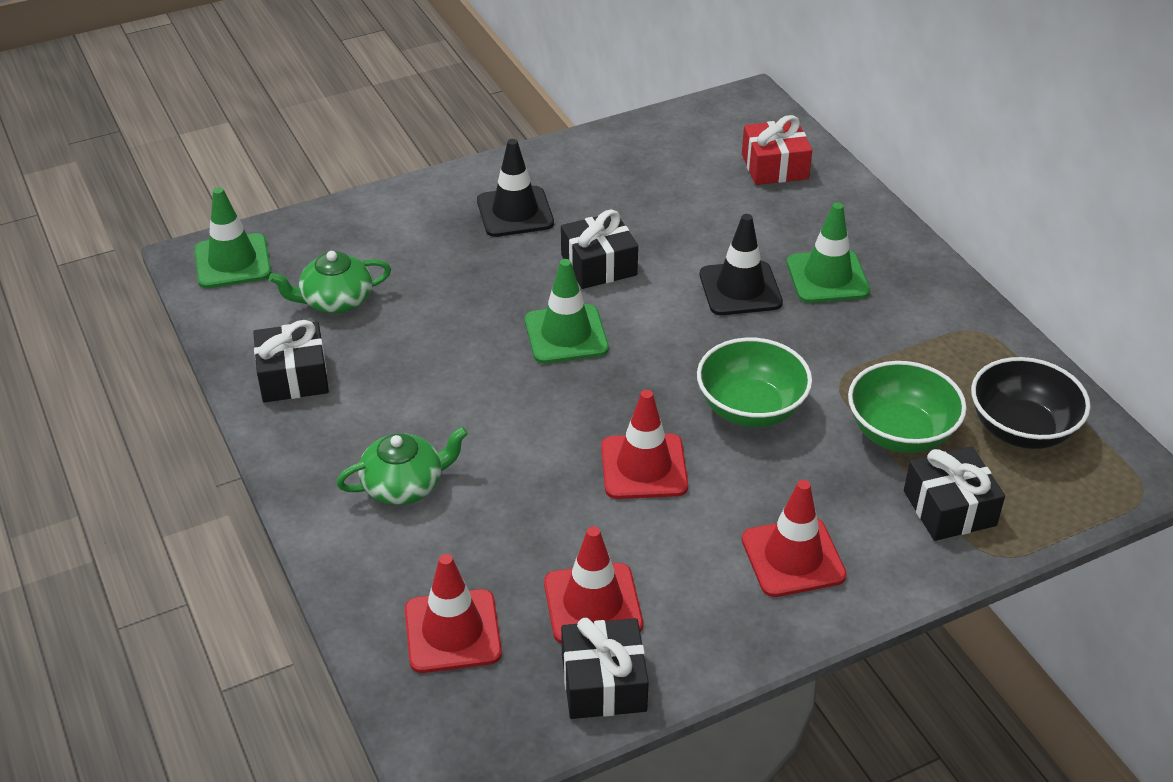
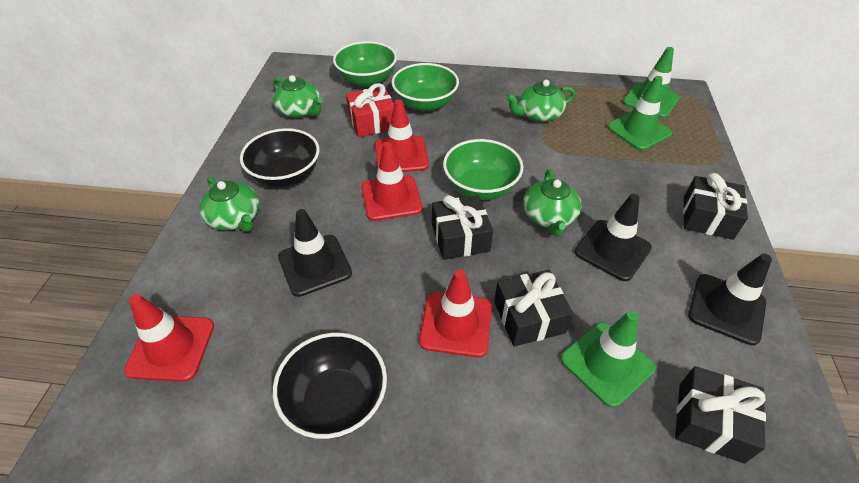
black bowl: 1 -> 2
black traffic cone: 2 -> 3
green bowl: 2 -> 3
green teapot: 2 -> 4

